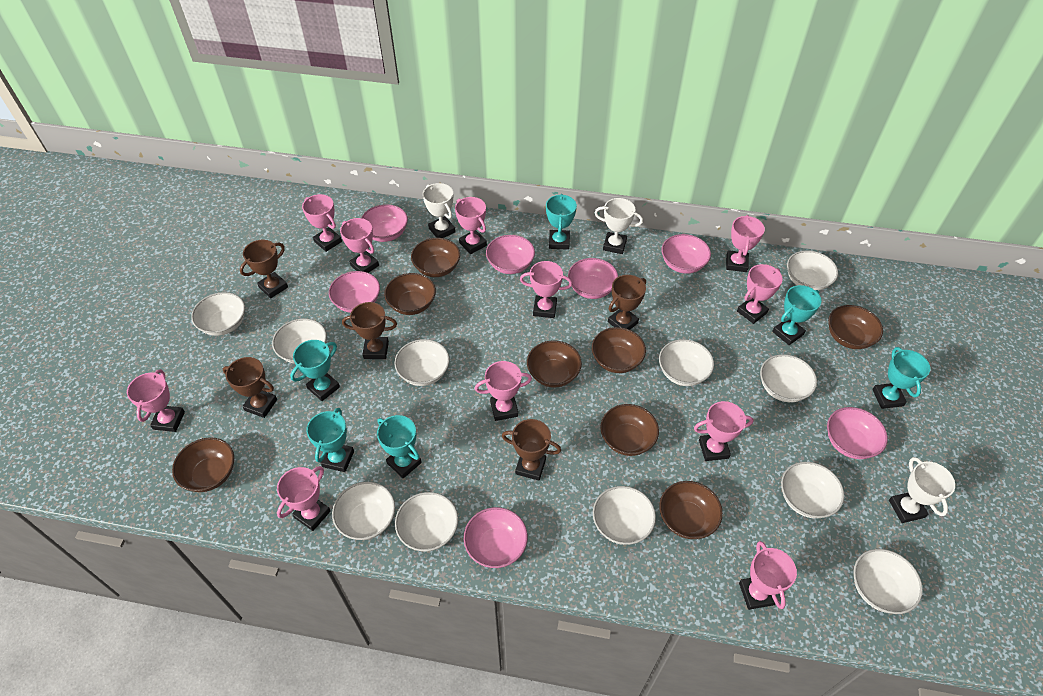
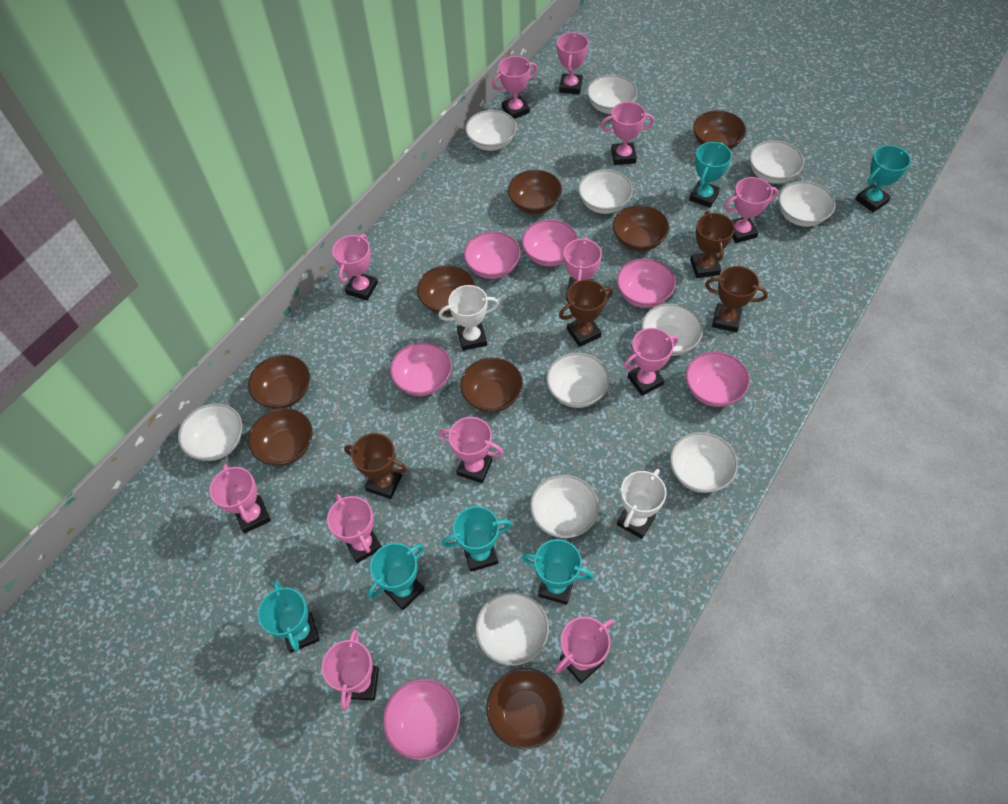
brown trophy: 5 -> 4
pink bowl: 7 -> 6
pink trophy: 11 -> 12
white trophy: 3 -> 2

